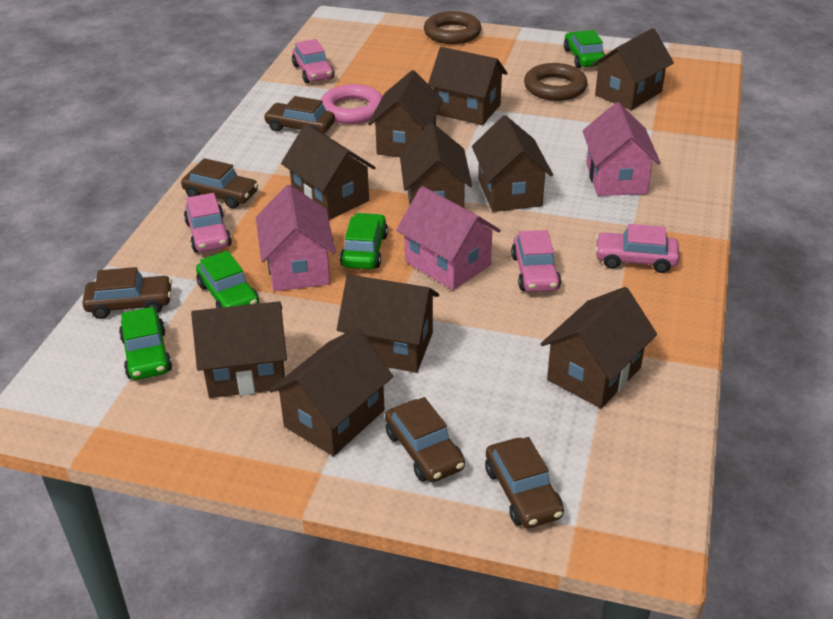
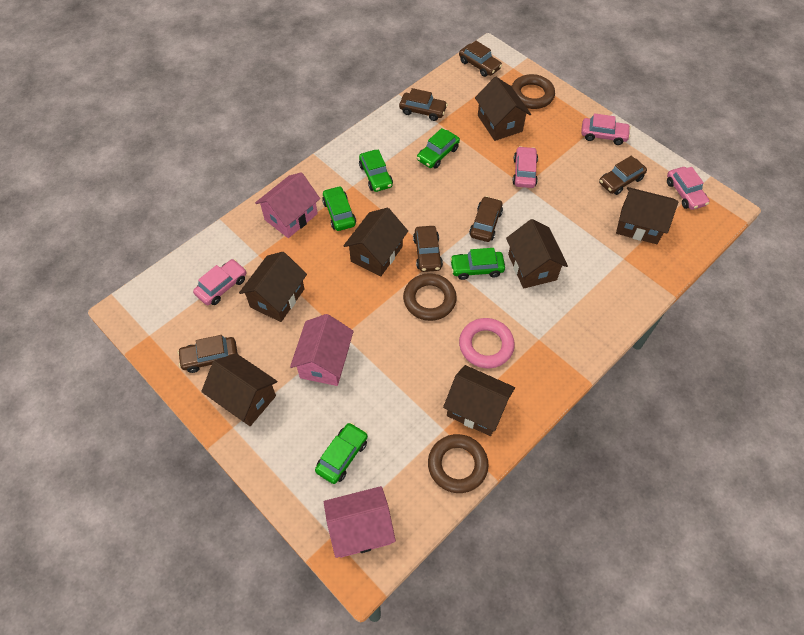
brown car: 5 -> 6
brown house: 10 -> 7
brown ring: 2 -> 3
green car: 4 -> 5

